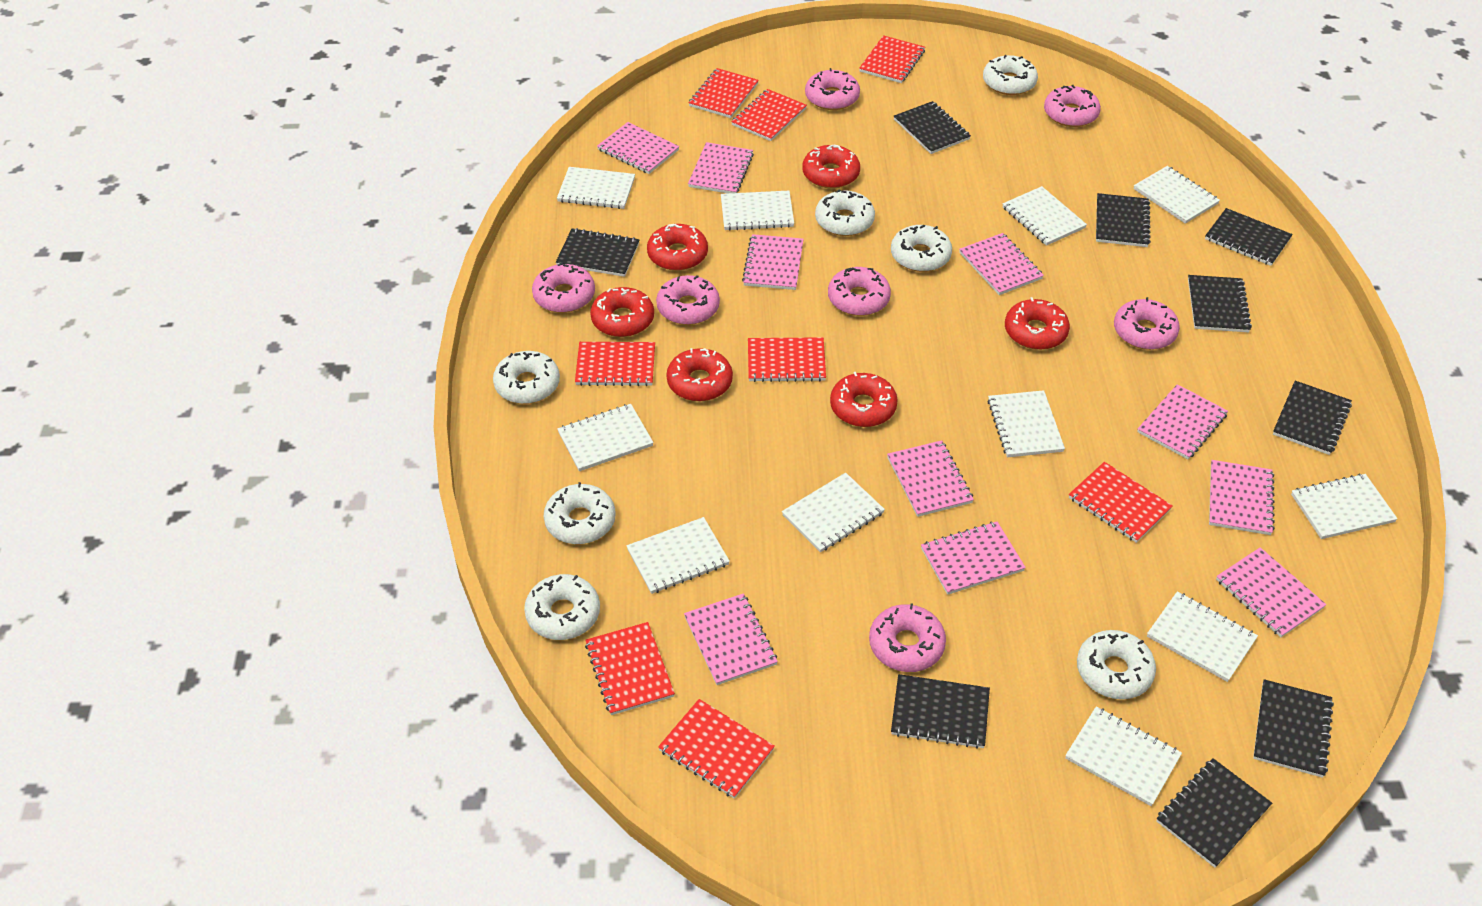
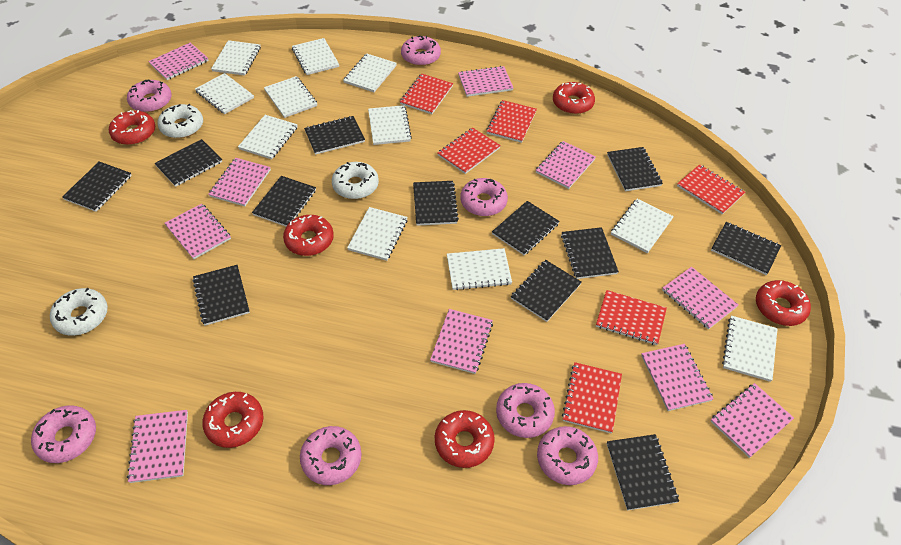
black notebook: 9 -> 12
red notebook: 8 -> 6
white donut: 7 -> 3

